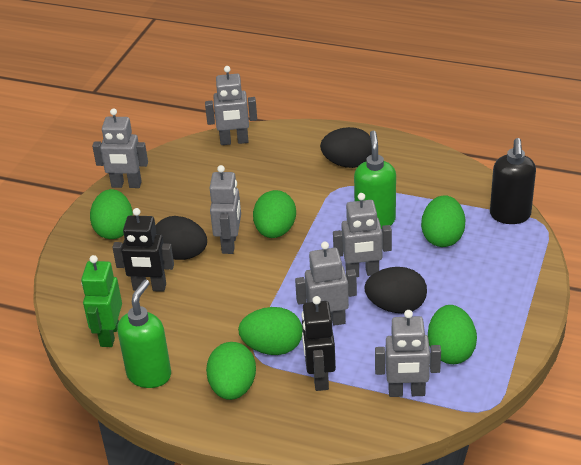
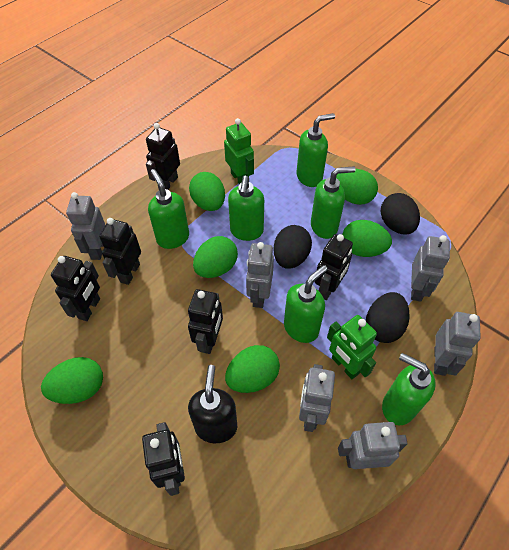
black robot: 2 -> 6
green robot: 1 -> 2
green soap dispenser: 2 -> 6

